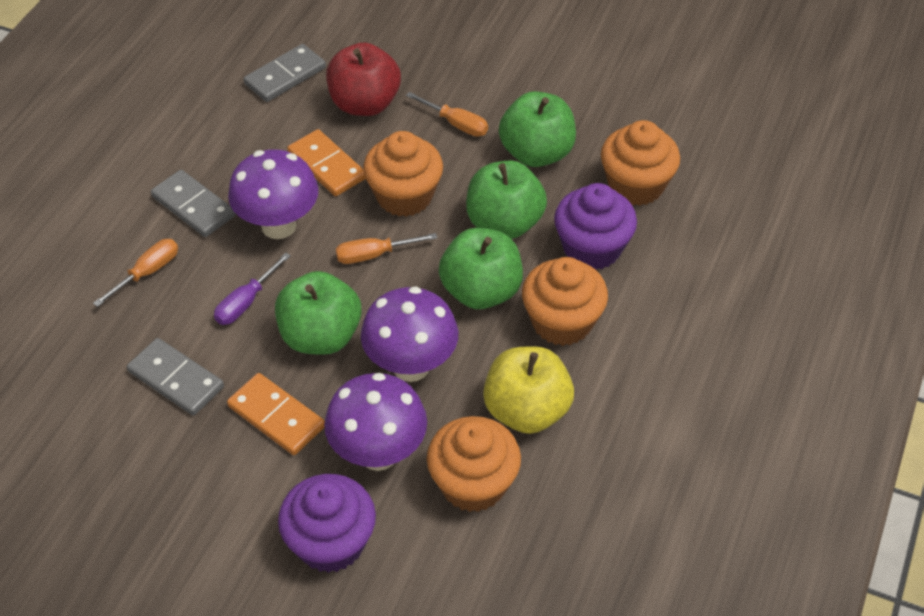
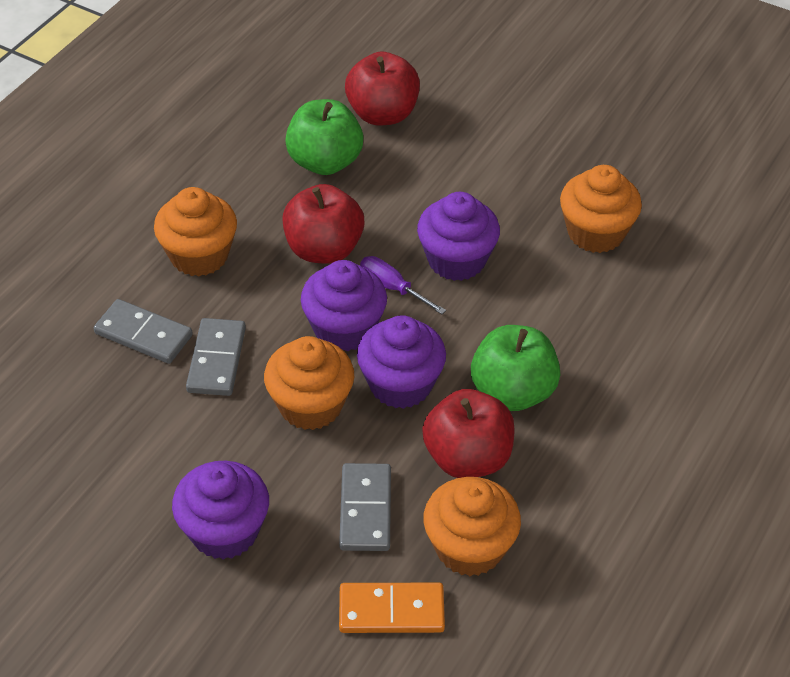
green apple: 4 -> 2
orange domino: 2 -> 1
orange screwdriver: 3 -> 0
purple cupcake: 2 -> 4
purple mushroom: 3 -> 0
red apple: 1 -> 3
yellow apple: 1 -> 0

